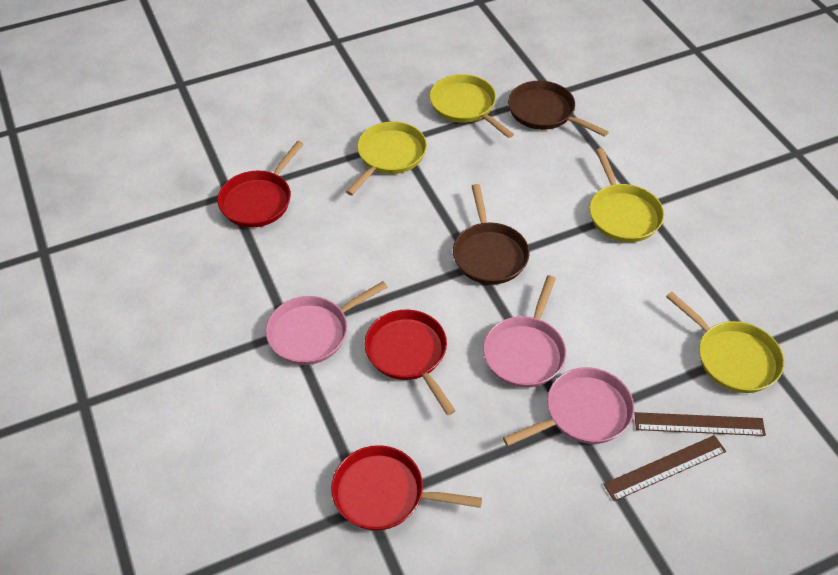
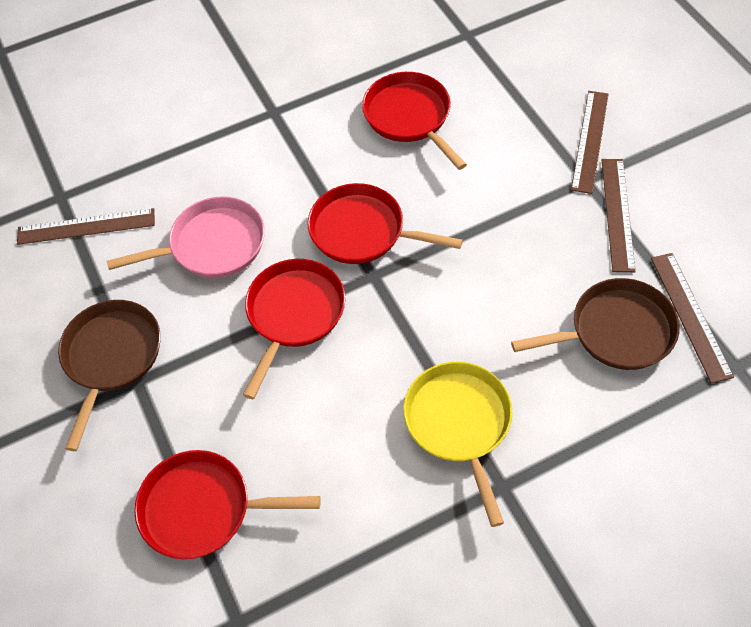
brown ruler: 2 -> 4
pink pan: 3 -> 1
red pan: 3 -> 4
yellow pan: 4 -> 1

